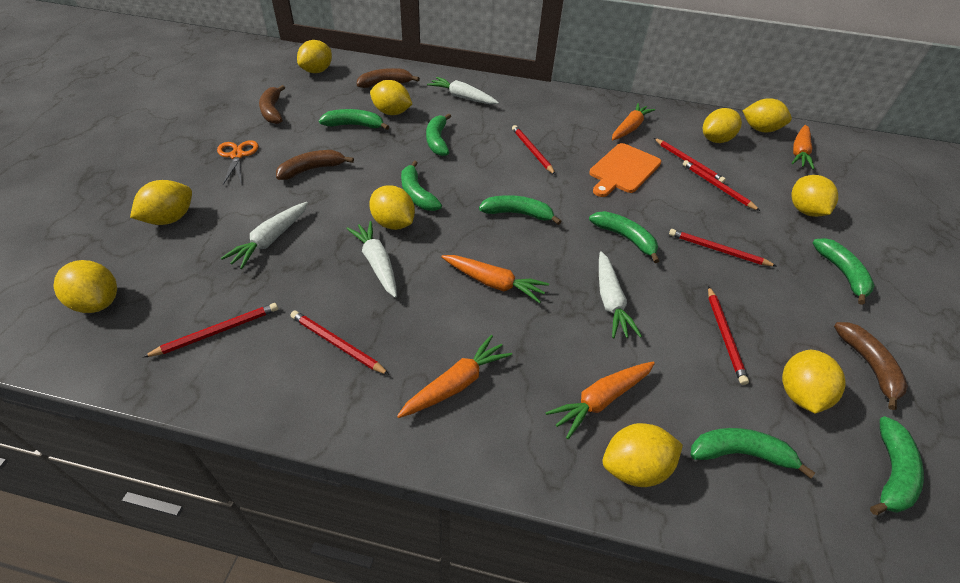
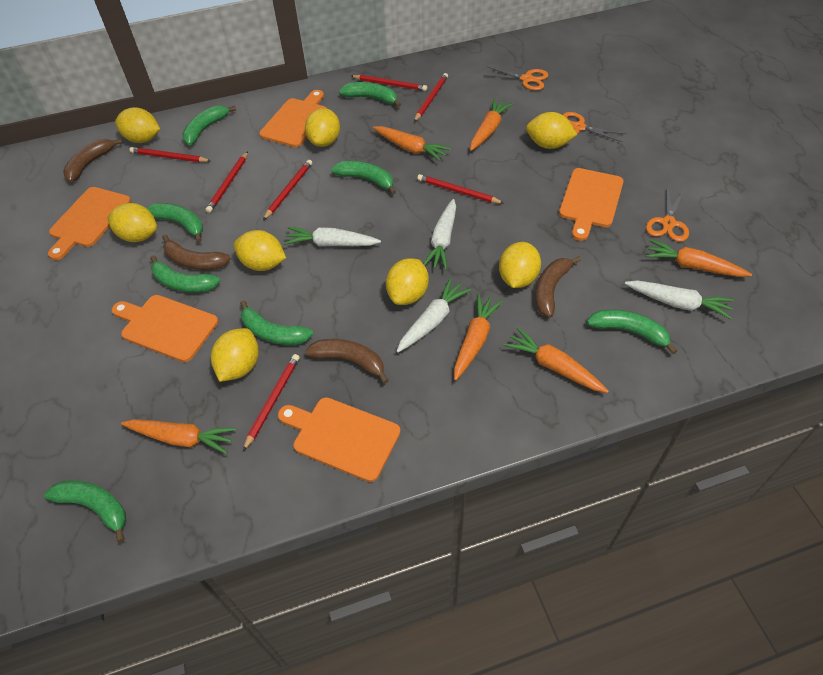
orange carrot: 5 -> 6
orange cutting board: 1 -> 5
orange scissors: 1 -> 3
yellow lemon: 10 -> 8

